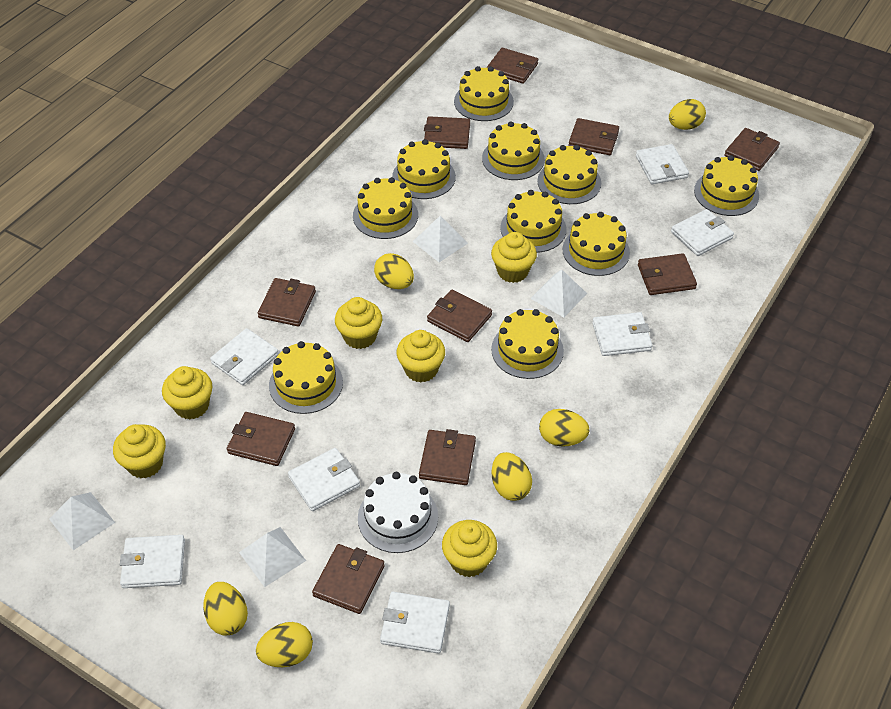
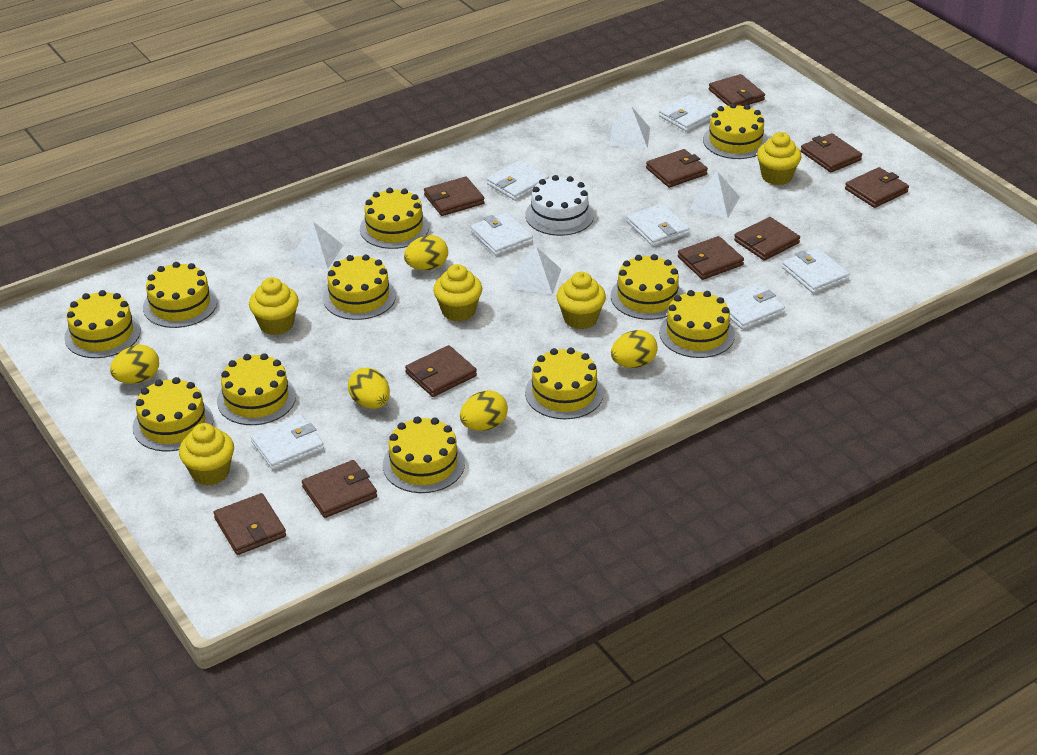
yellow cake: 10 -> 11
yellow cupcake: 6 -> 5
yellow egg: 6 -> 5

